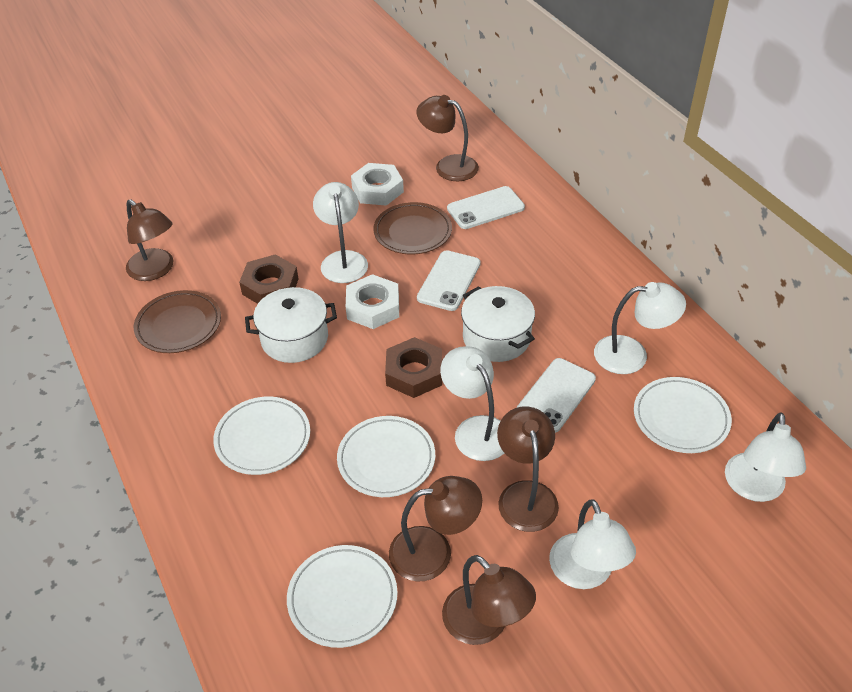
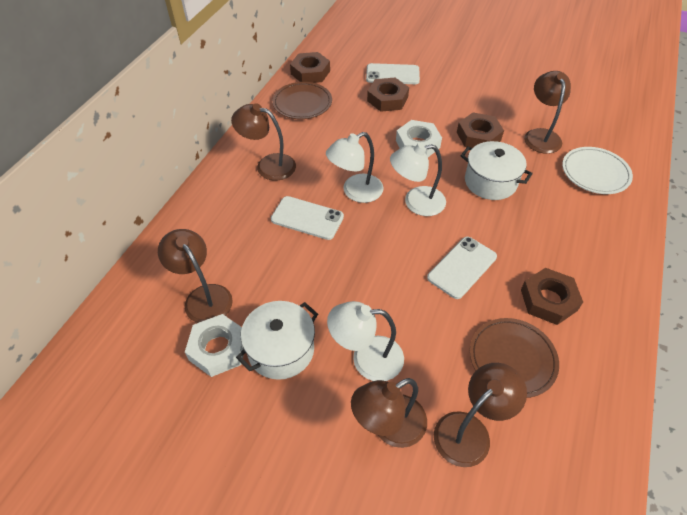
brown nut: 2 -> 4
white lamp: 5 -> 3
white plate: 4 -> 1

